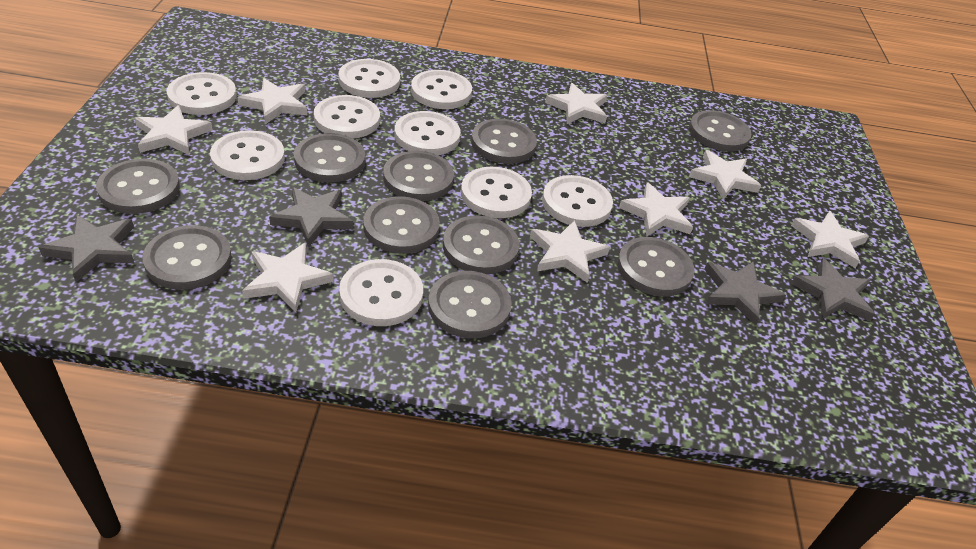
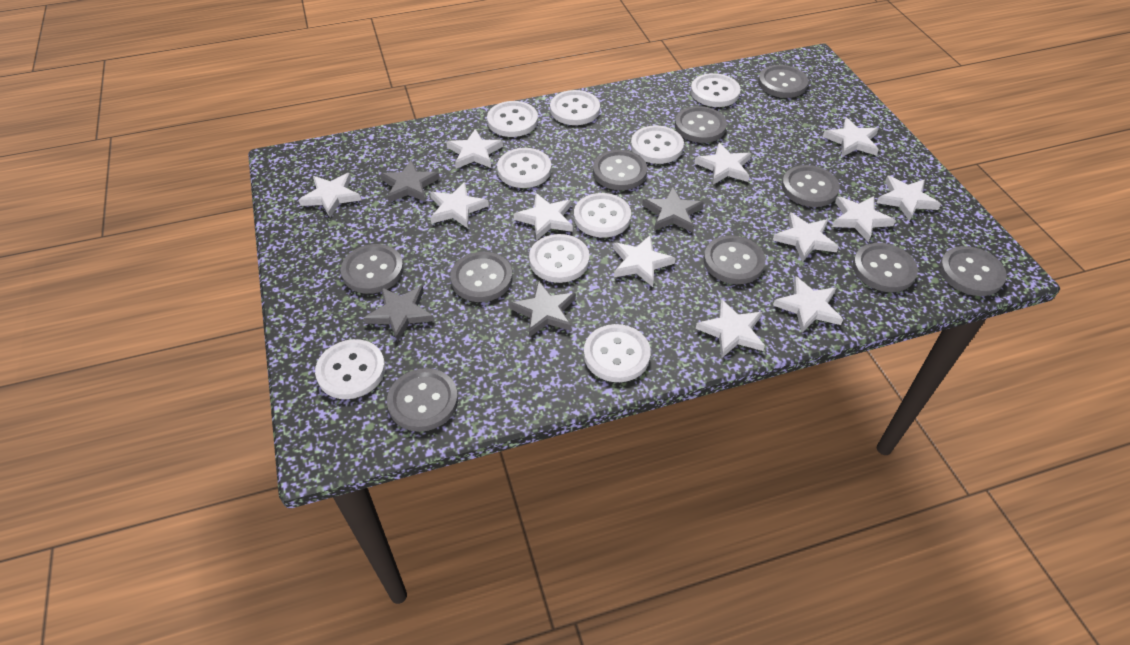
white star: 8 -> 12

